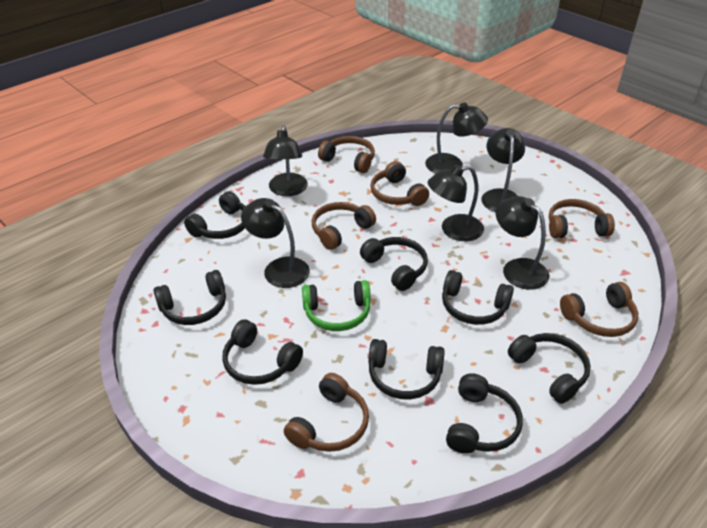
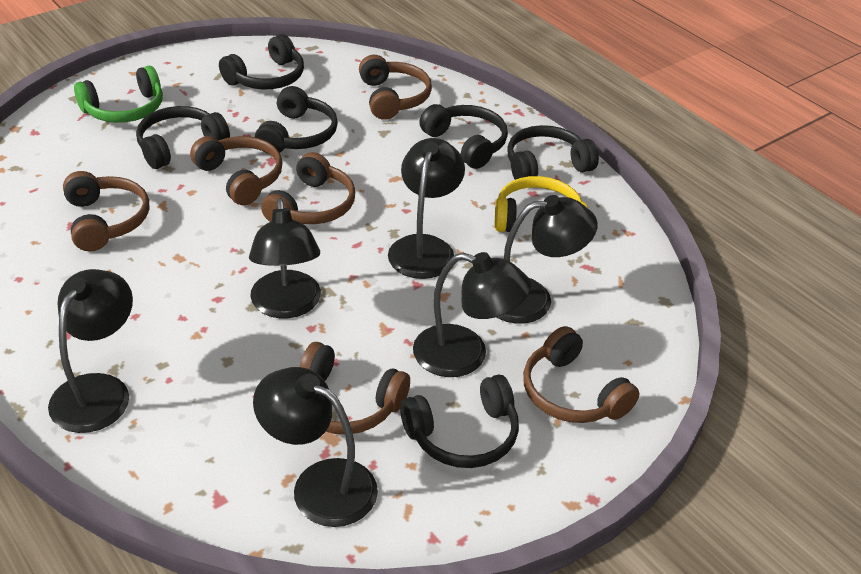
black headphones: 8 -> 6
yellow headphones: 0 -> 1

